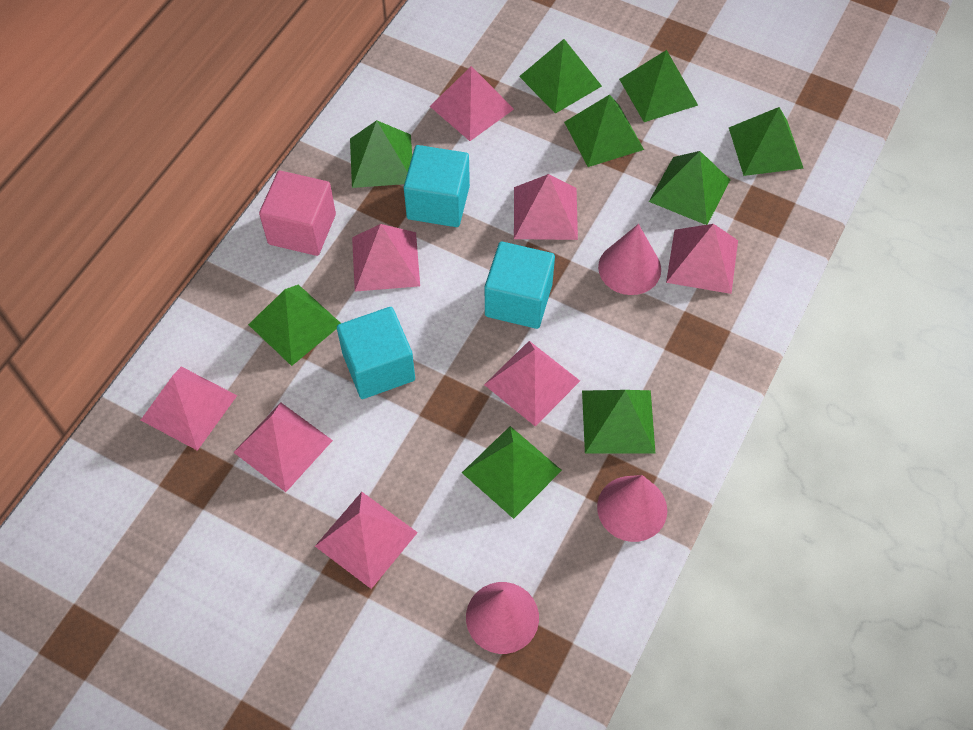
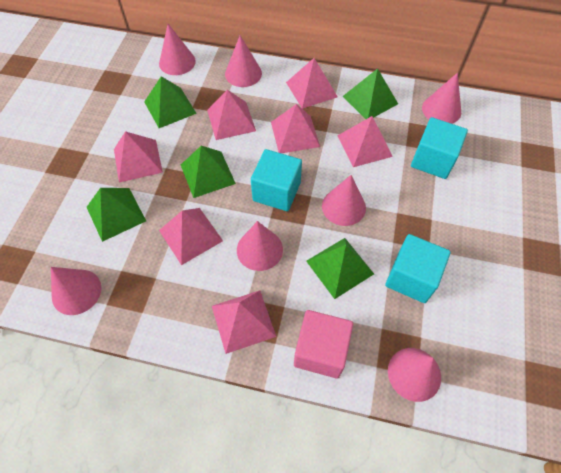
green pyramid: 9 -> 5
pink cone: 3 -> 7
pink pyramid: 8 -> 7

